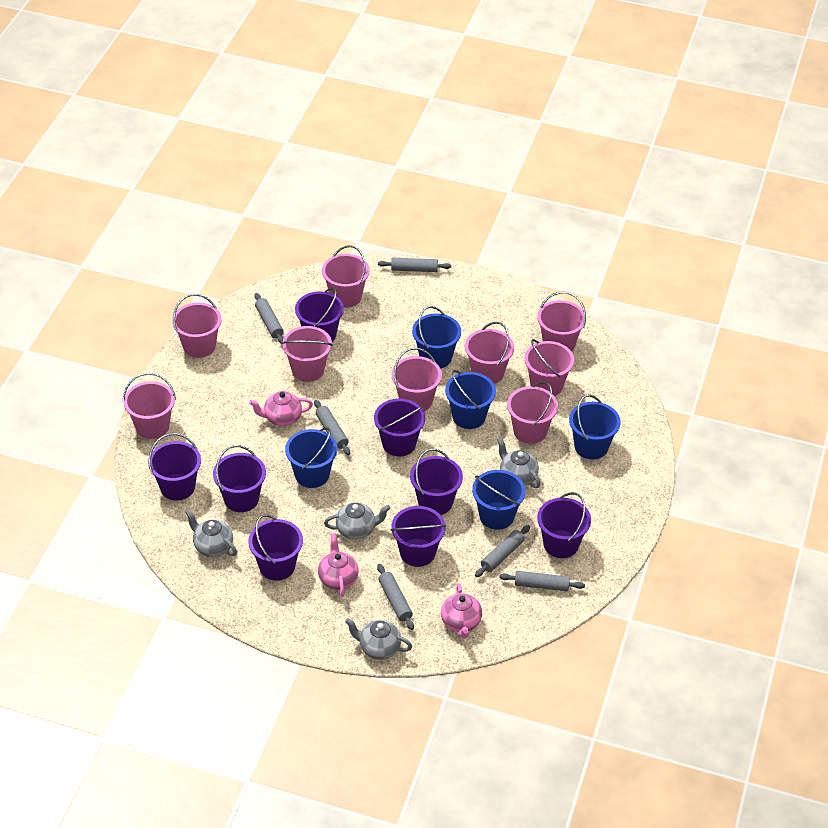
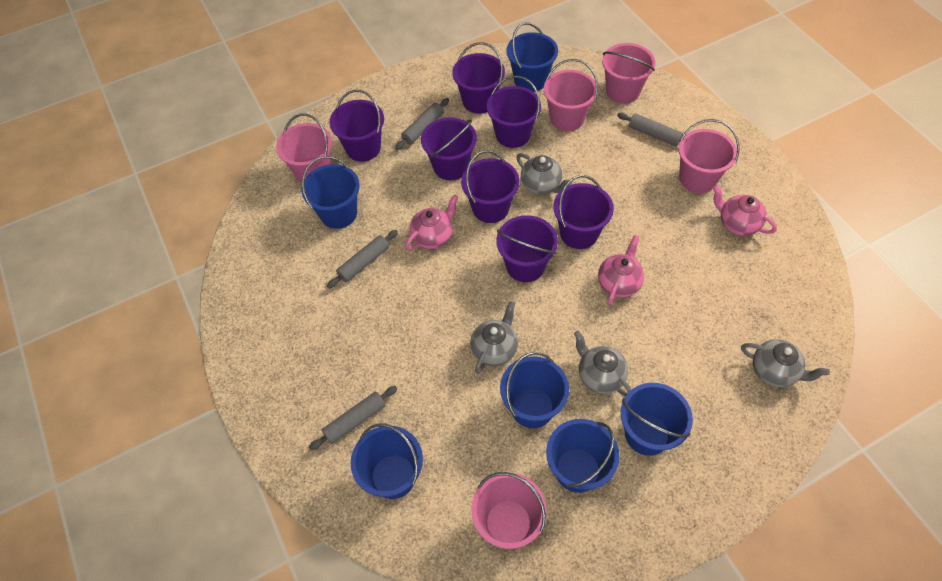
blue bucket: 5 -> 6
grey rolling pin: 6 -> 4
pink bucket: 9 -> 5
purple bucket: 8 -> 7

